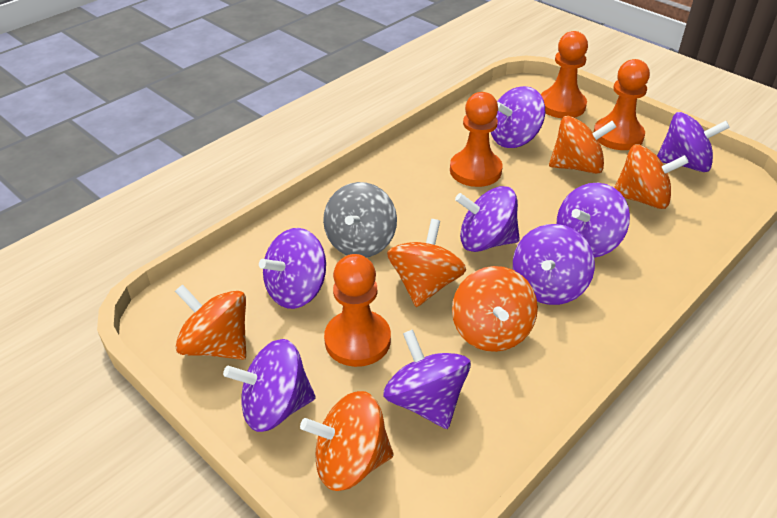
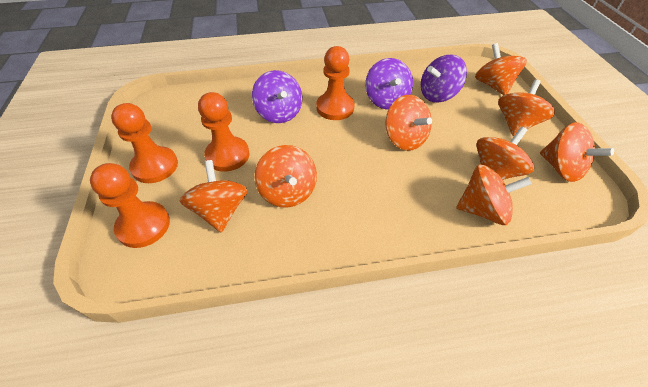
grey spinning top: 1 -> 0
orange spinning top: 6 -> 8
purple spinning top: 8 -> 3

